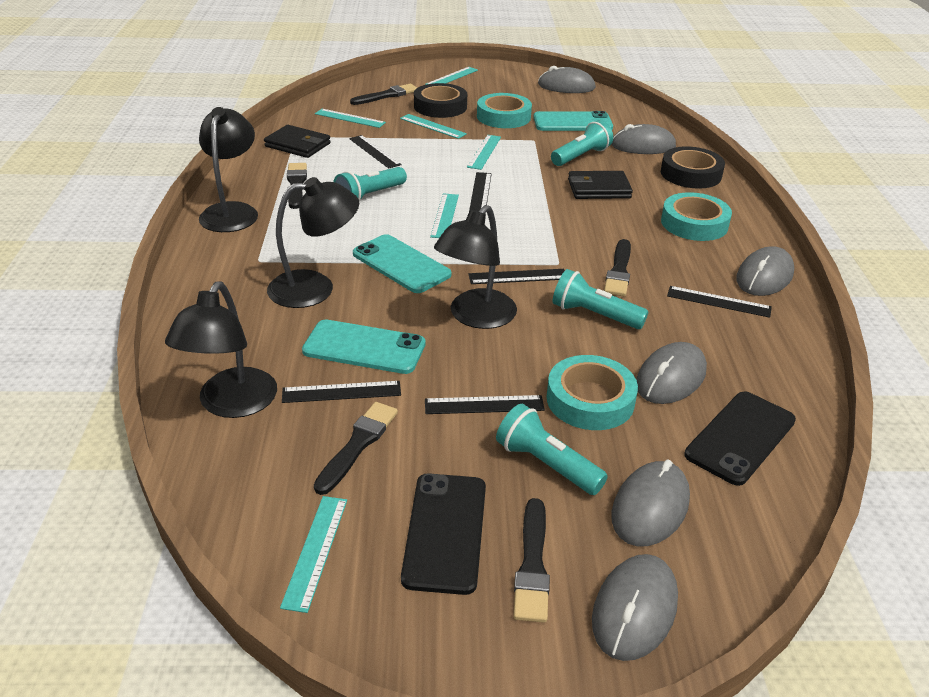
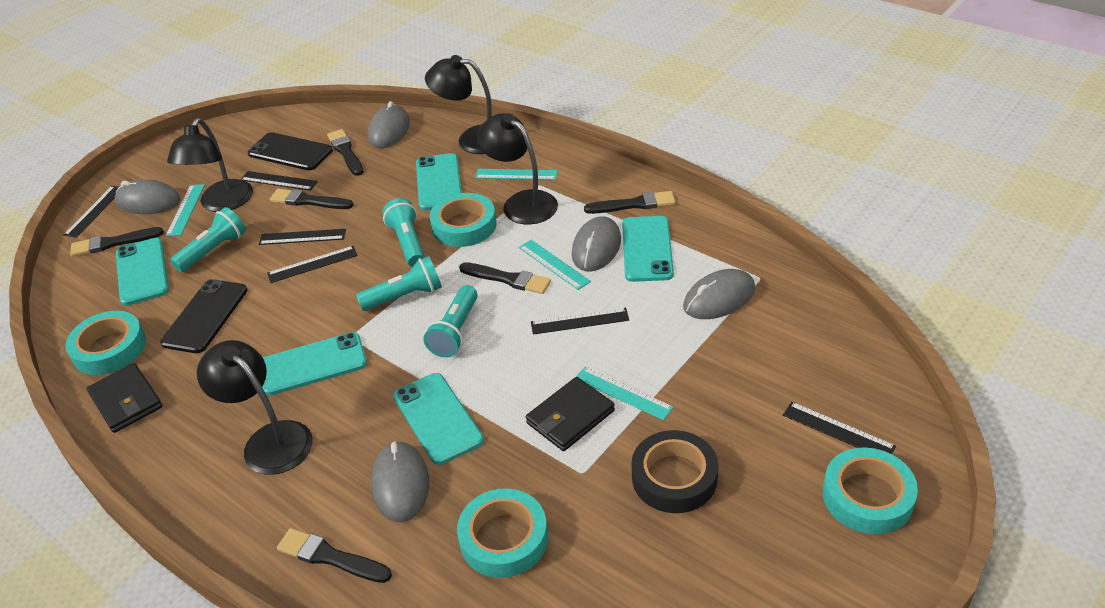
black brush: 5 -> 6
black tape: 2 -> 1
grey mouse: 6 -> 5
turquoise phone: 3 -> 5
turquoise ruler: 6 -> 4
turquoise tape: 3 -> 4

